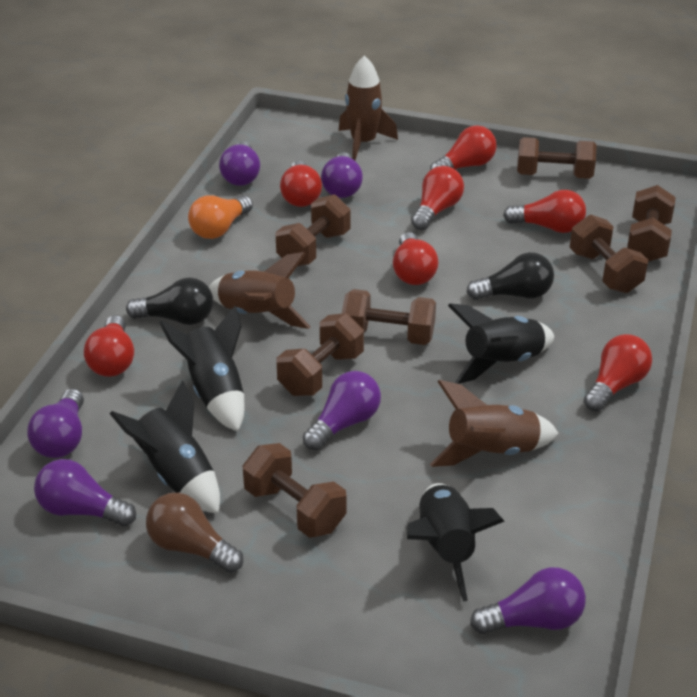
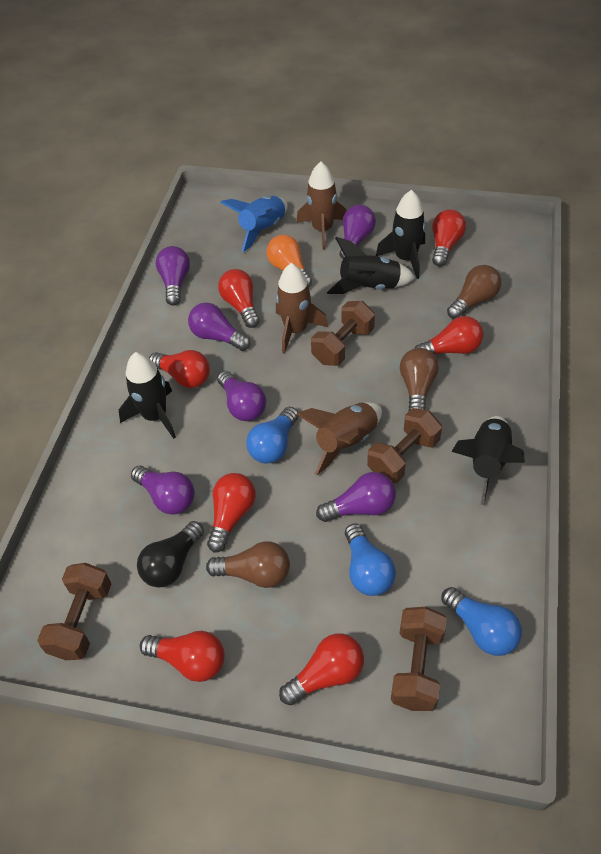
black light bulb: 2 -> 1
blue light bulb: 0 -> 3
blue rocket: 0 -> 1
brown dumbbell: 7 -> 4
brown light bulb: 1 -> 3

